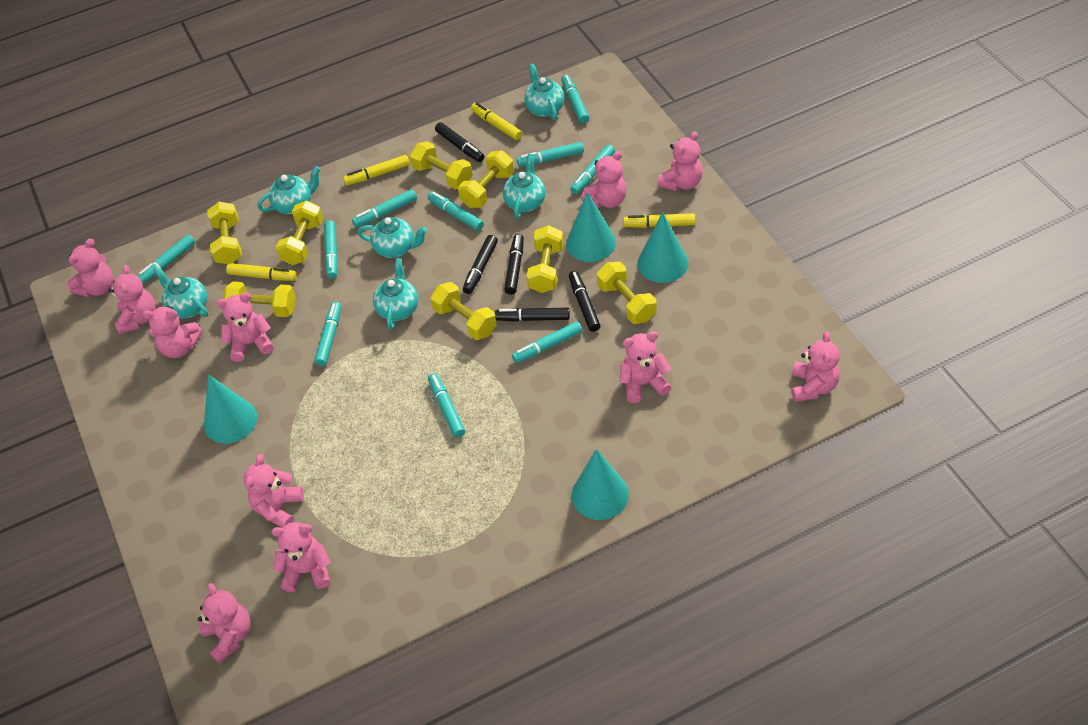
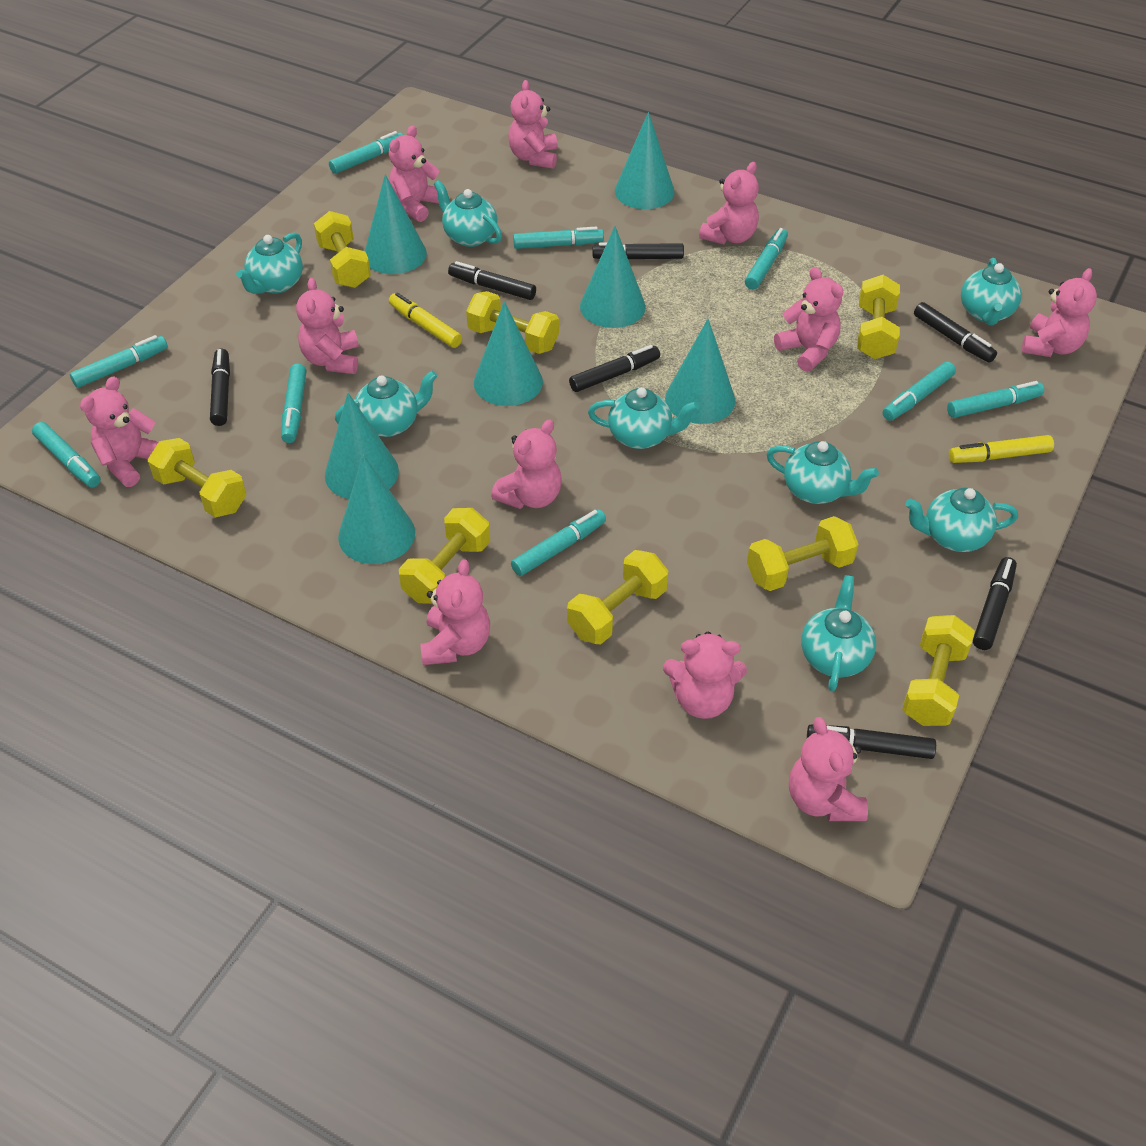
black marker: 5 -> 7
turquoise cone: 4 -> 7
turquoise marker: 10 -> 9
turquoise teapot: 6 -> 8
yellow marker: 4 -> 2

